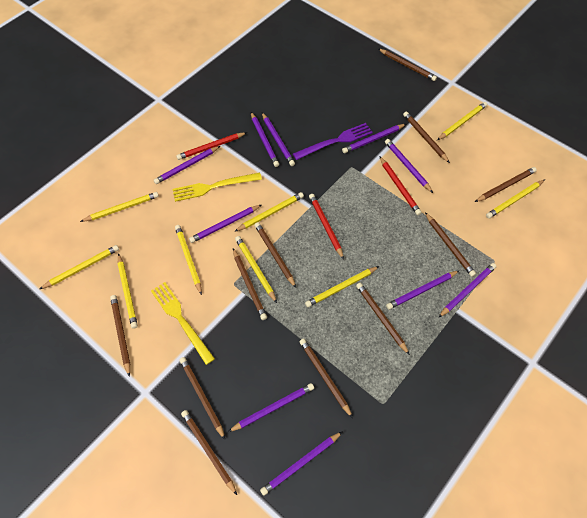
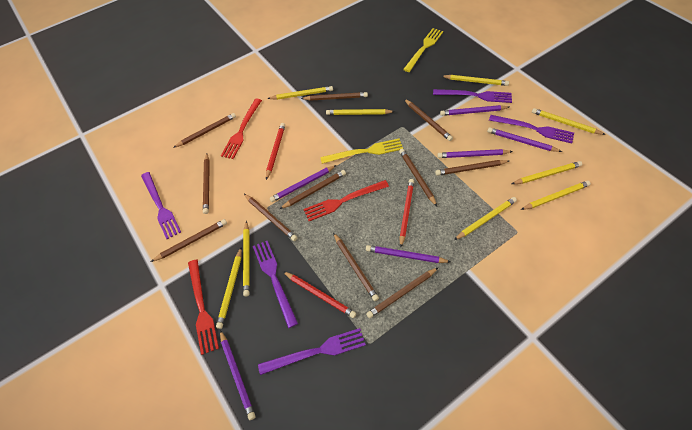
purple fork: 1 -> 5
purple pencil: 10 -> 6
red fork: 0 -> 3

